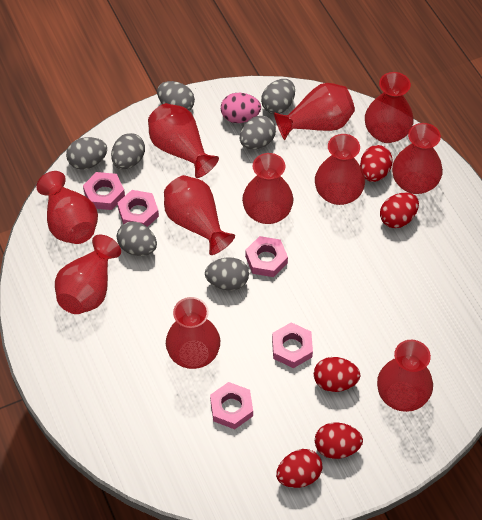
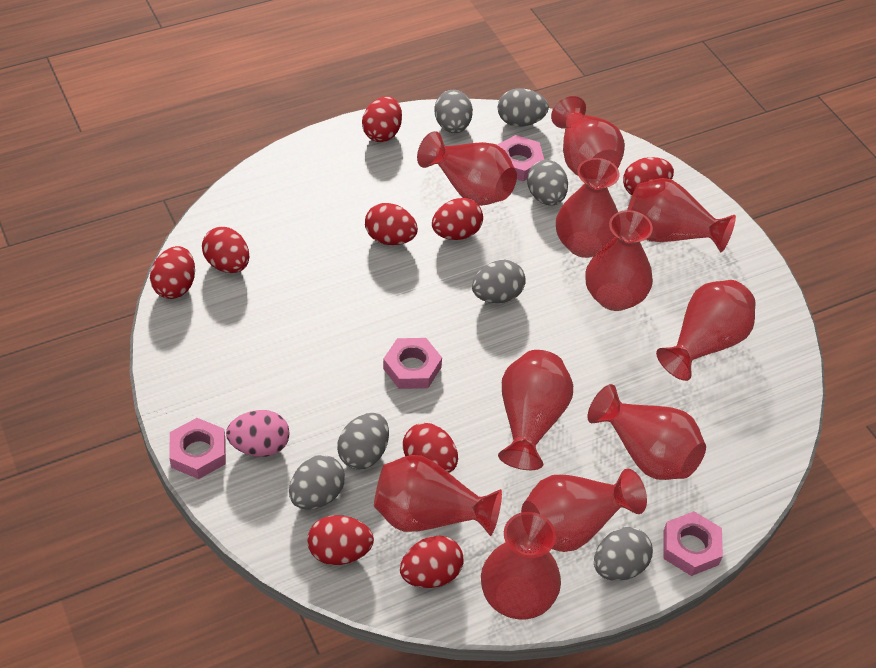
pink nut: 5 -> 4
red egg: 5 -> 9

